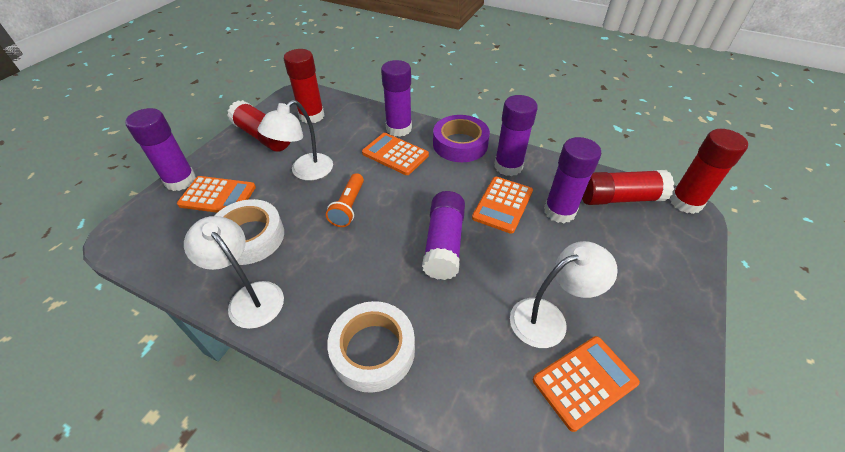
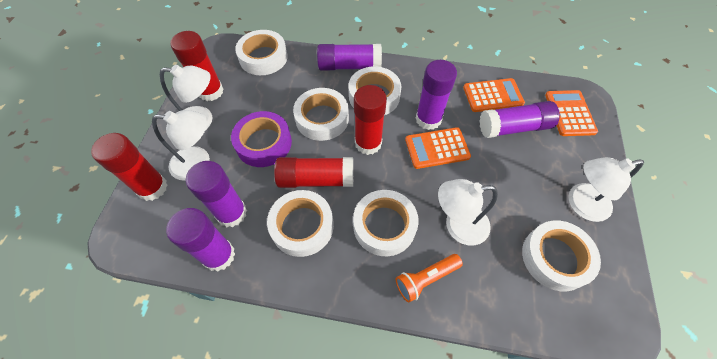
orange calculator: 4 -> 3
white lamp: 3 -> 4
white tape: 2 -> 6

